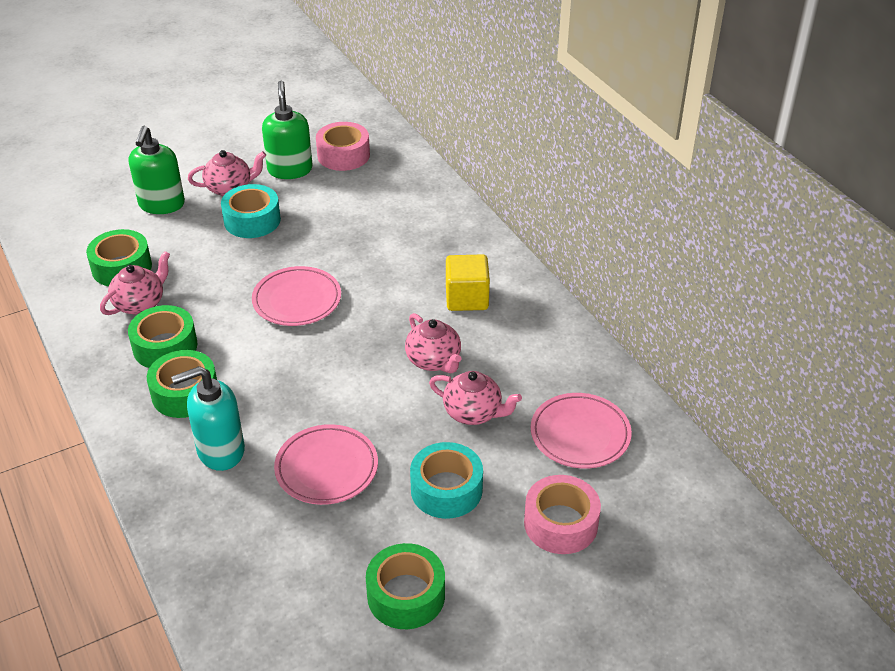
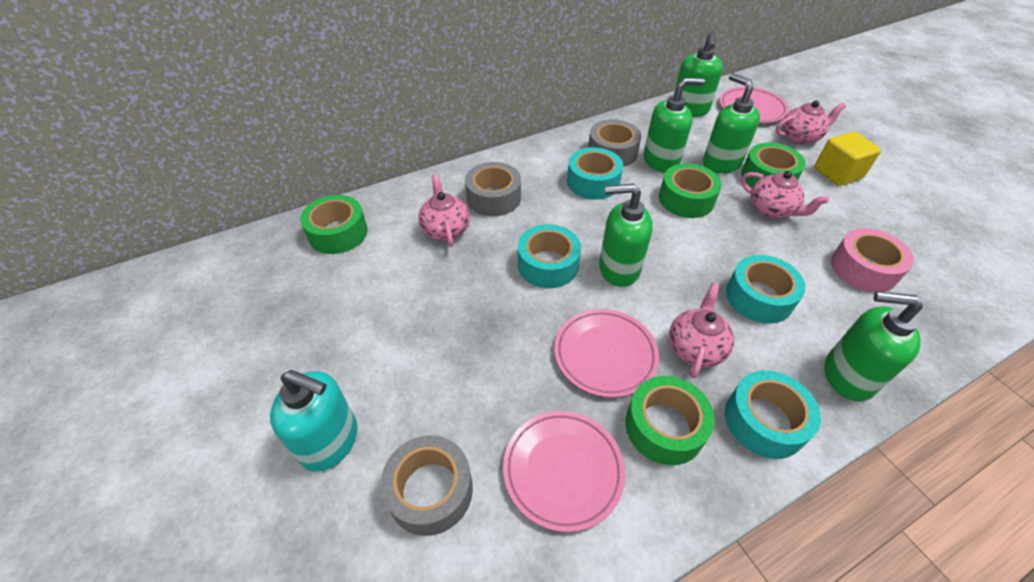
green soap dispenser: 2 -> 5
grey tape: 0 -> 3
pink tape: 2 -> 1
turquoise tape: 2 -> 4

